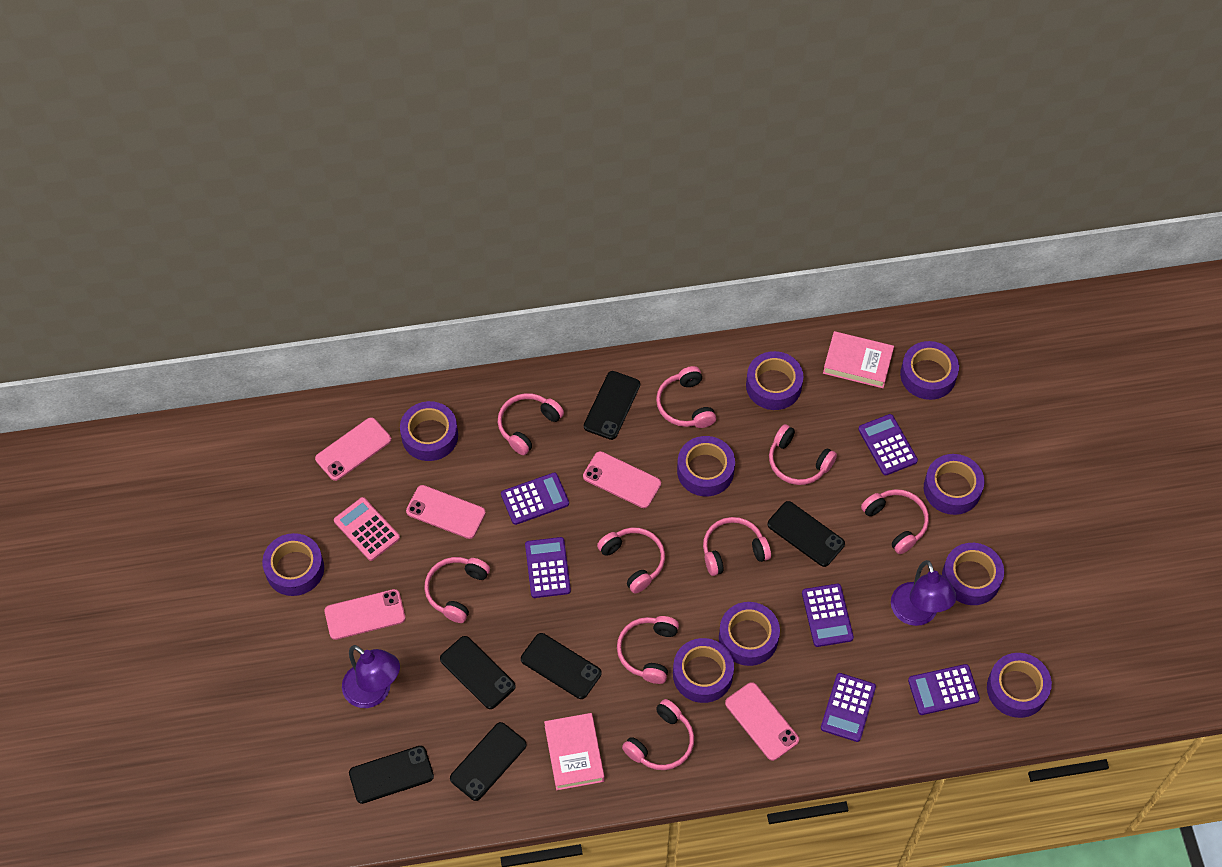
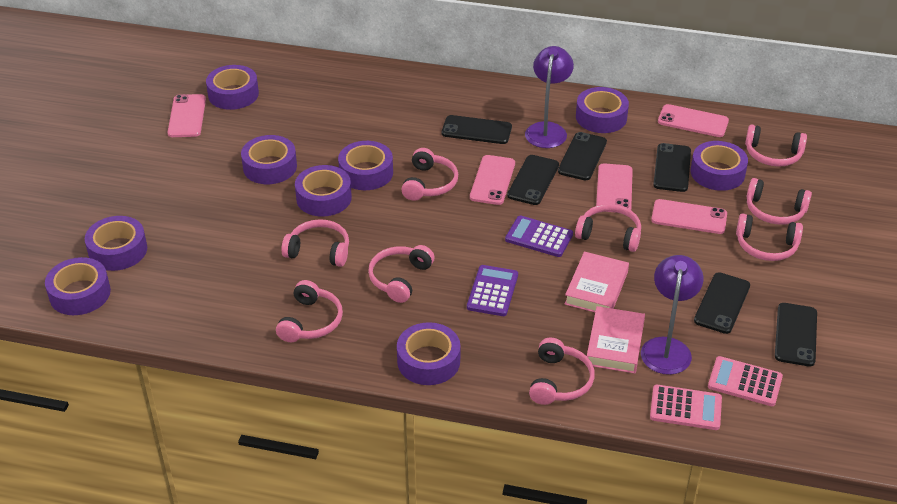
pink calculator: 1 -> 2
purple calculator: 6 -> 2
purple tape: 10 -> 9

